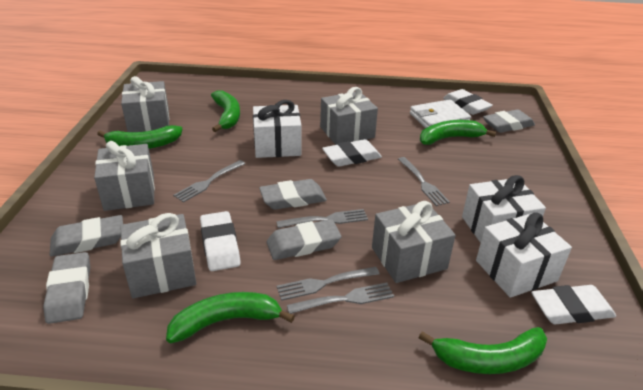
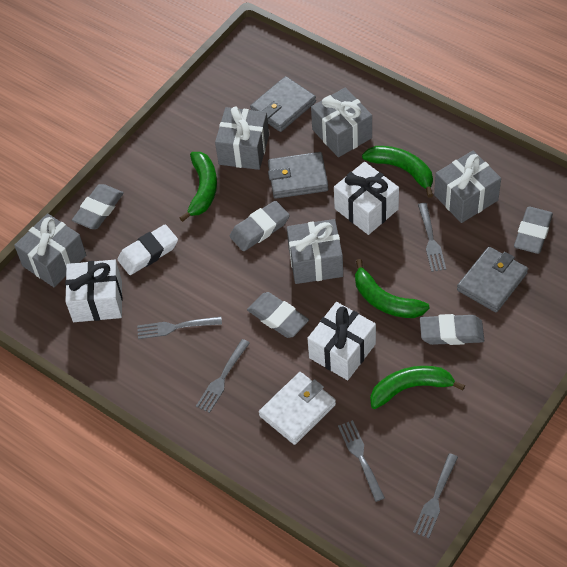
green banana: 5 -> 4
grey wallet: 0 -> 3
white eraser: 4 -> 1

